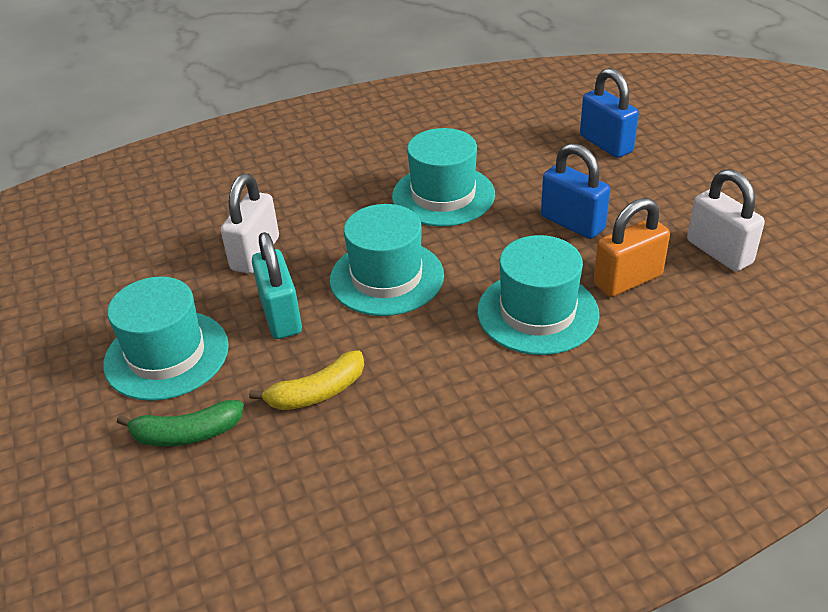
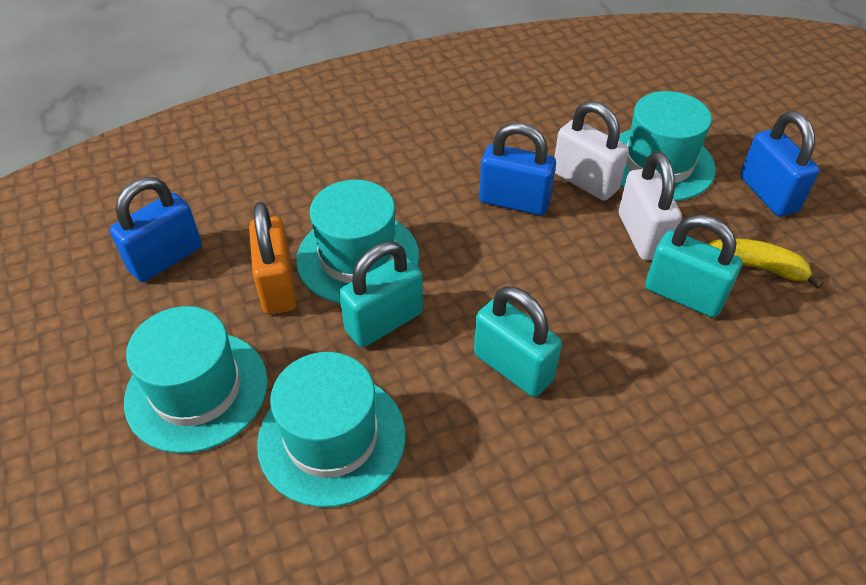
blue padlock: 2 -> 3
green banana: 1 -> 0
turquoise padlock: 1 -> 3

